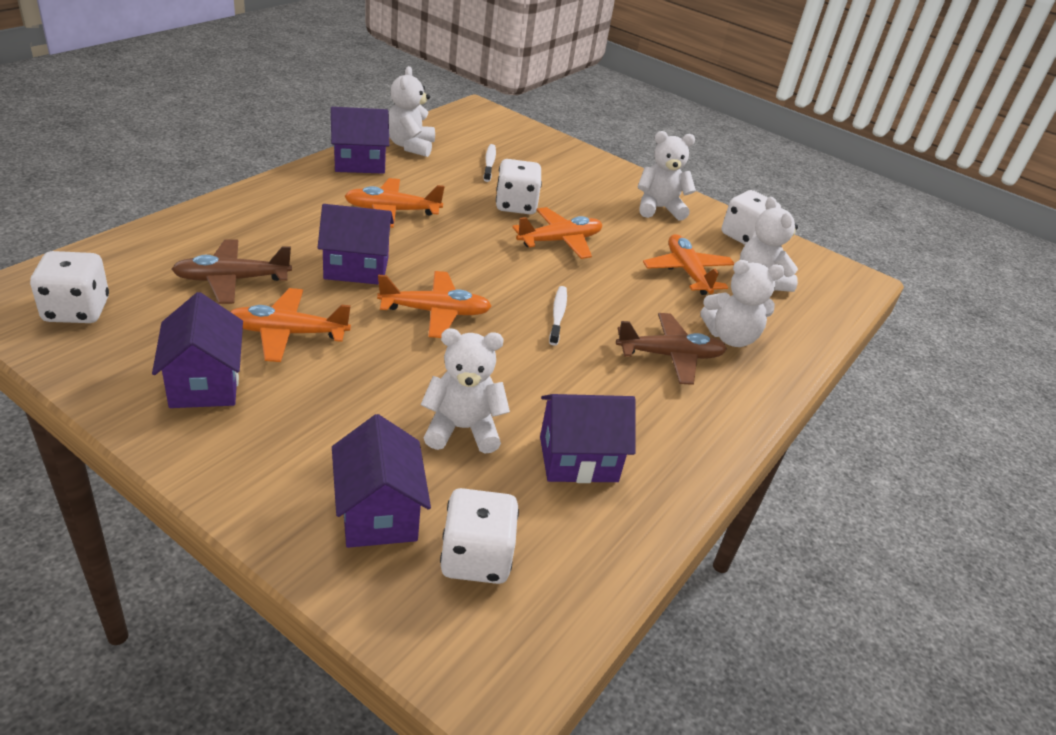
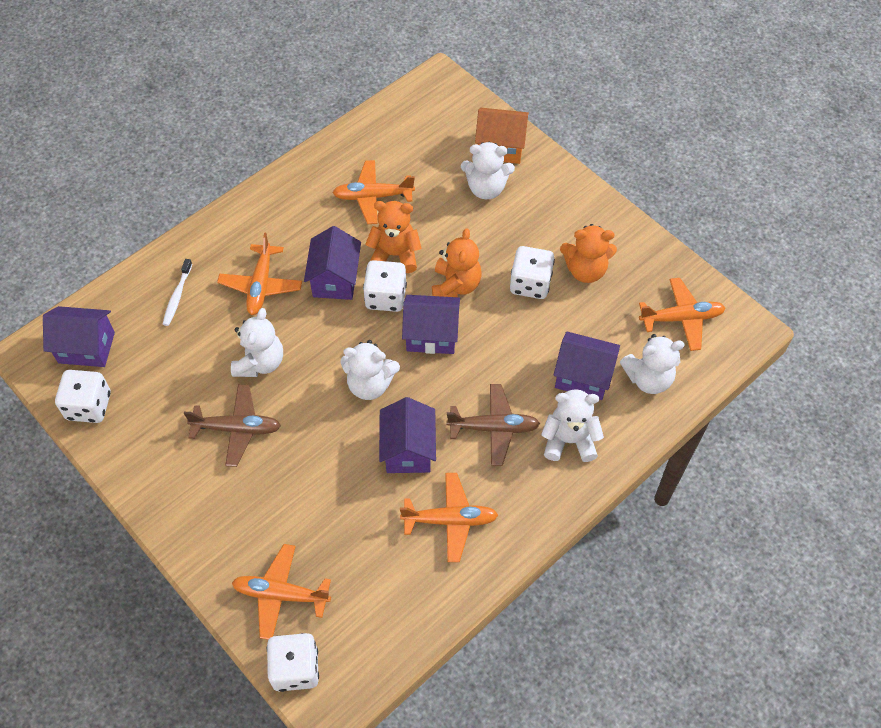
orange house: 0 -> 1
orange teddy bear: 0 -> 3
white toothbrush: 2 -> 1

